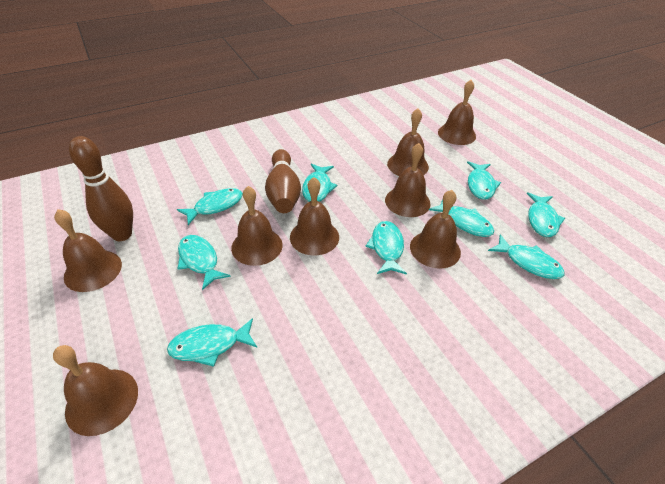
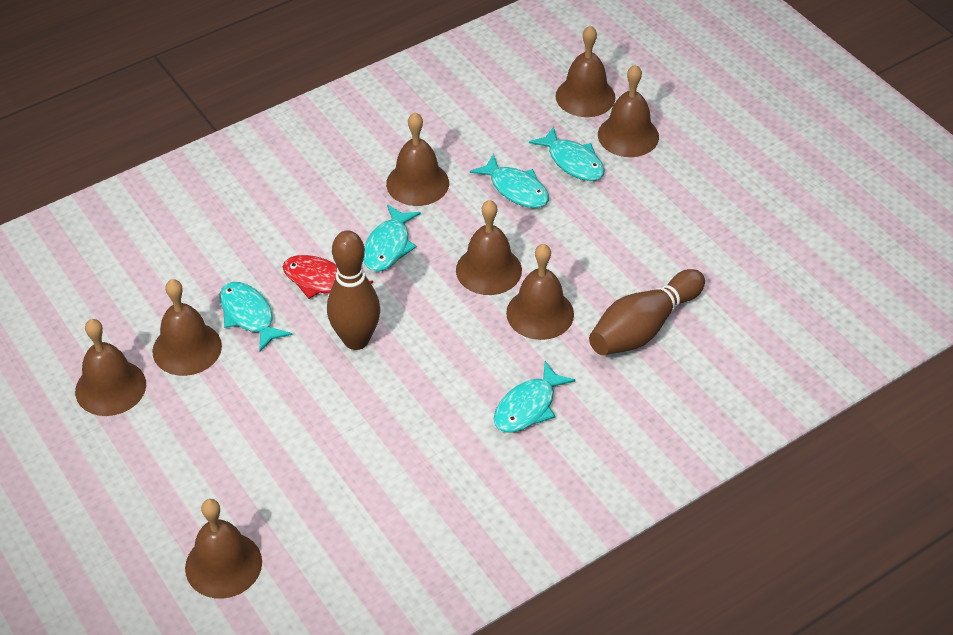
red fish: 0 -> 1
turquoise fish: 9 -> 5

